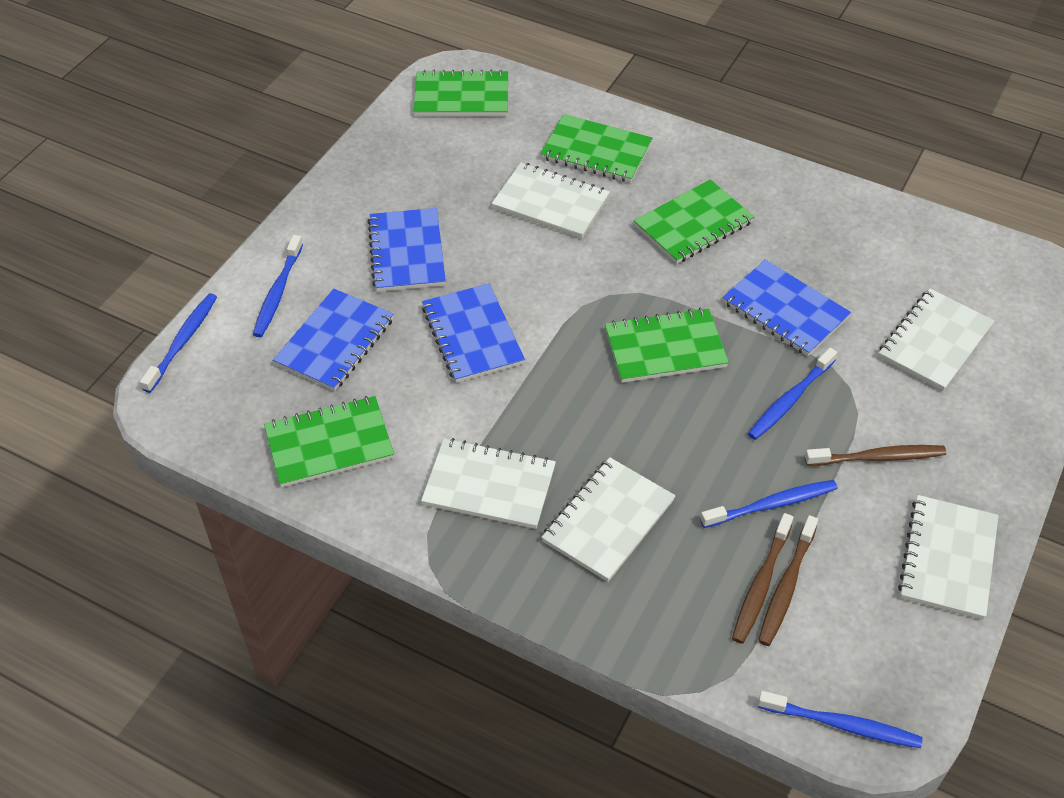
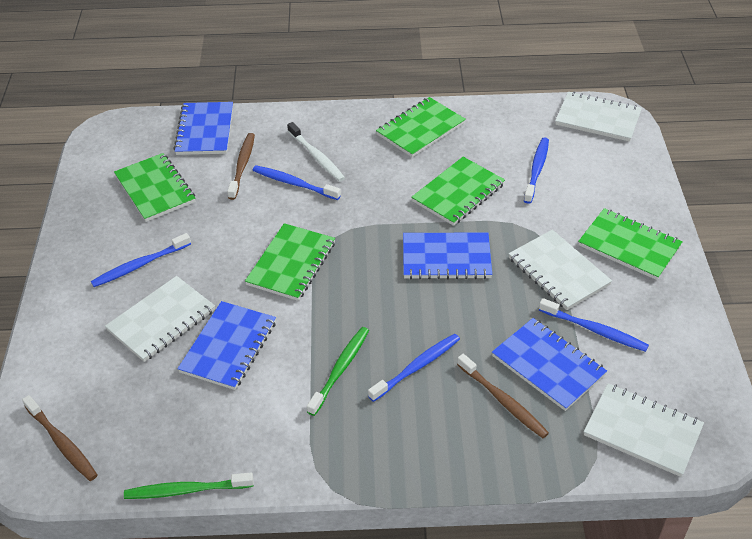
green toothbrush: 0 -> 2
white notebook: 5 -> 4
white toothbrush: 0 -> 1

